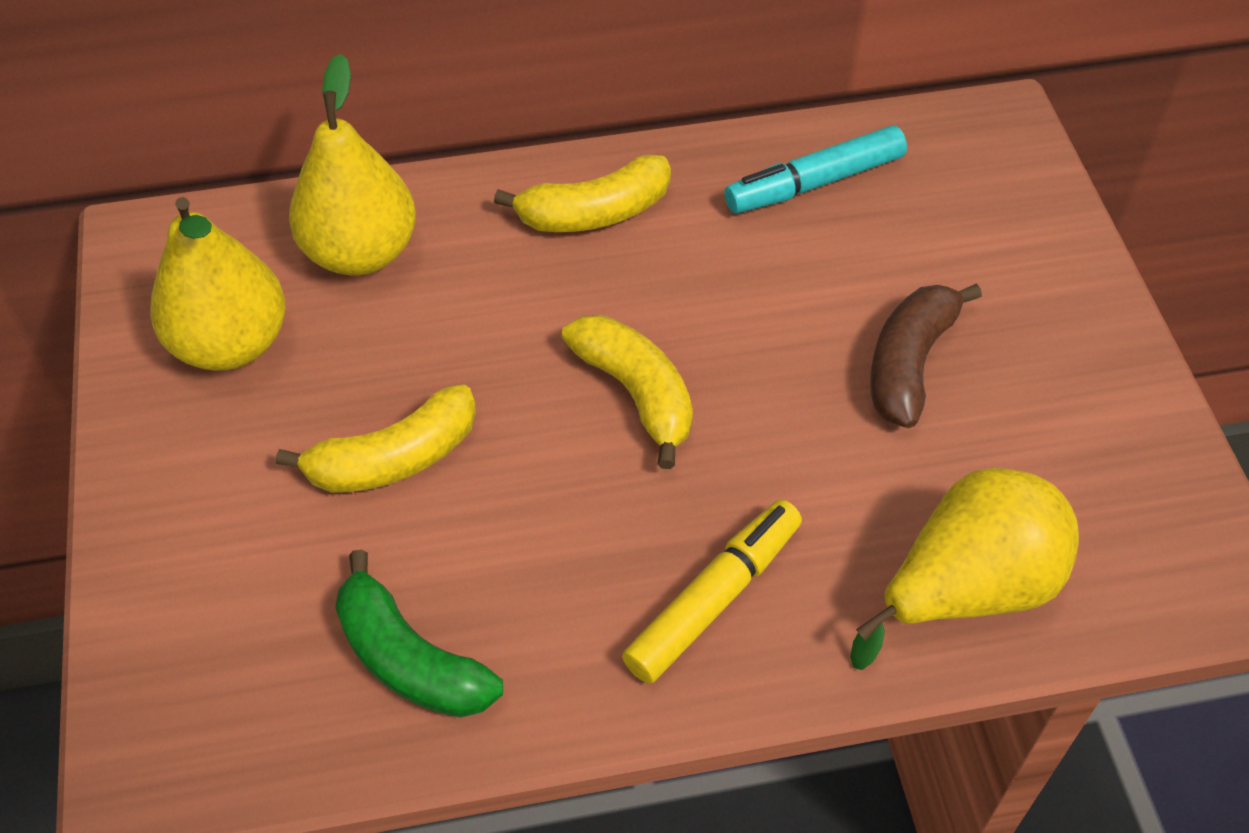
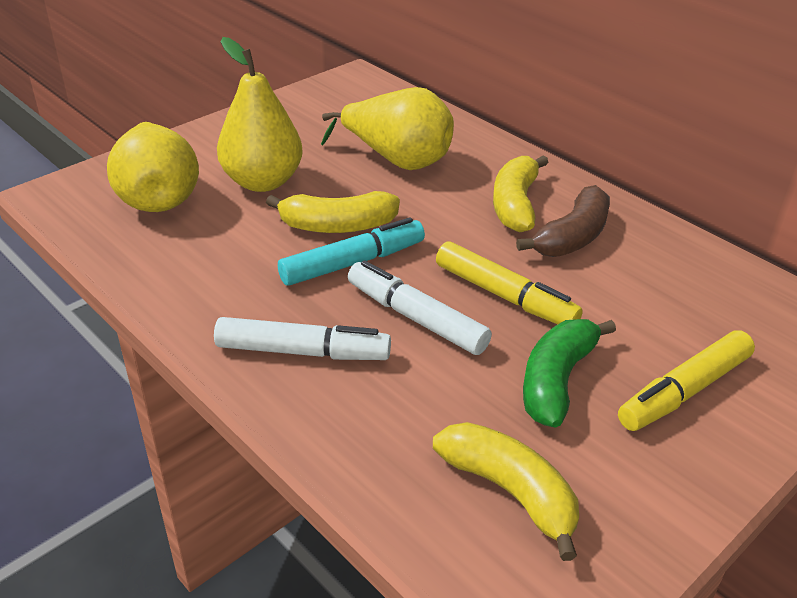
white marker: 0 -> 2
yellow marker: 1 -> 2

